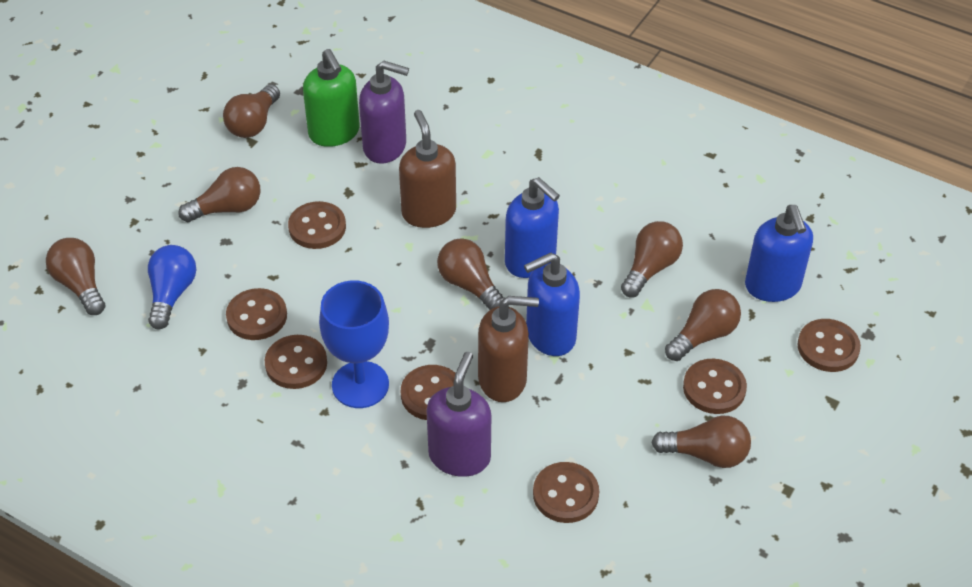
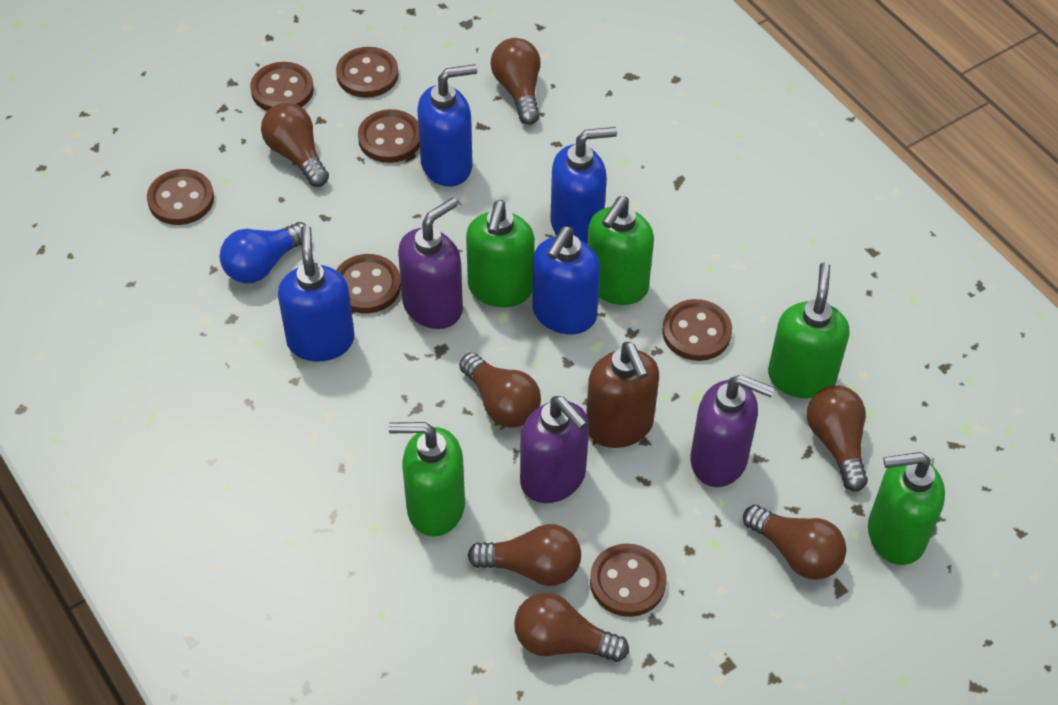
blue goblet: 1 -> 0
blue soap dispenser: 3 -> 4
brown soap dispenser: 2 -> 1
green soap dispenser: 1 -> 5
purple soap dispenser: 2 -> 3

